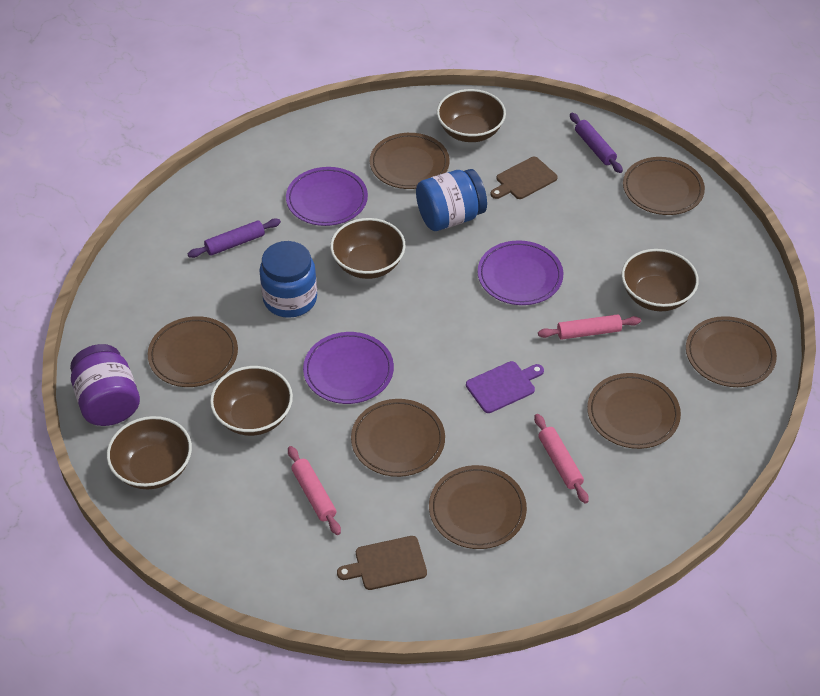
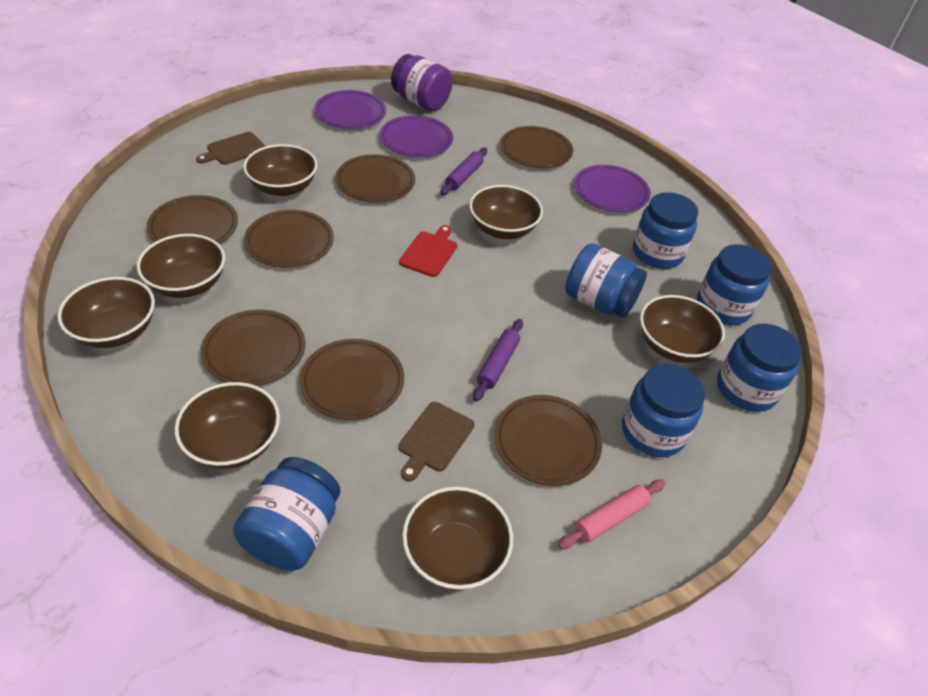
blue jar: 2 -> 6
brown bowl: 5 -> 7
pink rolling pin: 3 -> 1
purple cutting board: 1 -> 0
red cutting board: 0 -> 1

